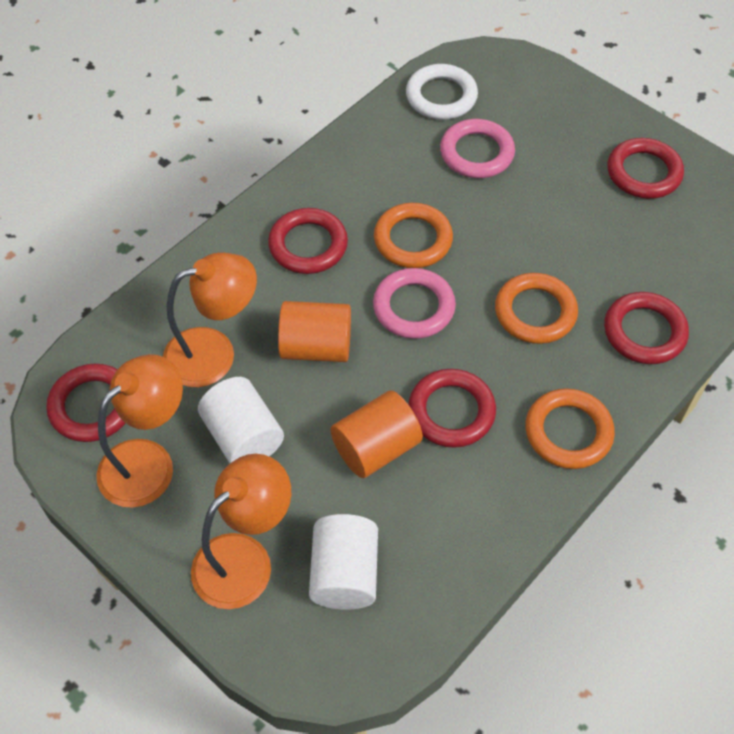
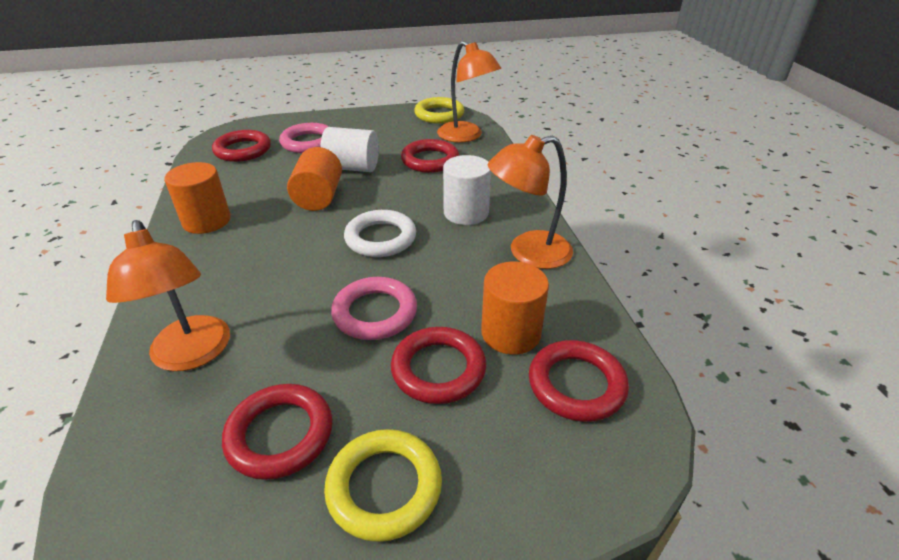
orange cylinder: 2 -> 3
orange ring: 3 -> 0
yellow ring: 0 -> 2

